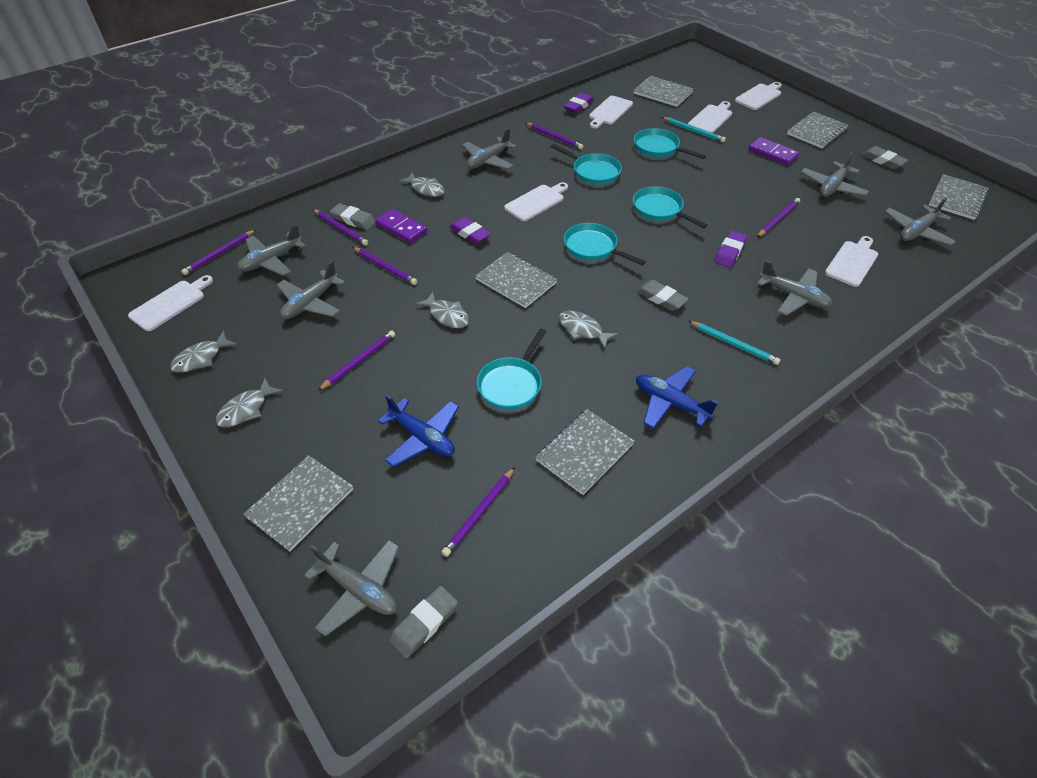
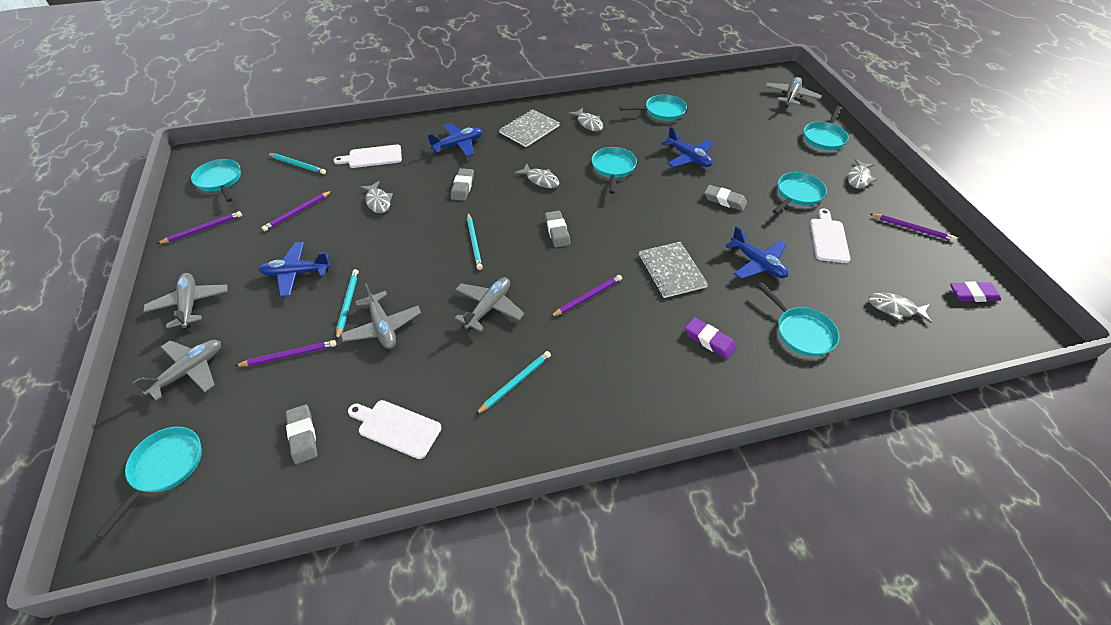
blue plane: 2 -> 4
grey notebook: 6 -> 2
grey plane: 7 -> 5
purple domino: 2 -> 0
purple eraser: 3 -> 2
purple pencil: 7 -> 5
turquoise pan: 5 -> 7
turquoise pencil: 2 -> 4
white cutting board: 6 -> 3

